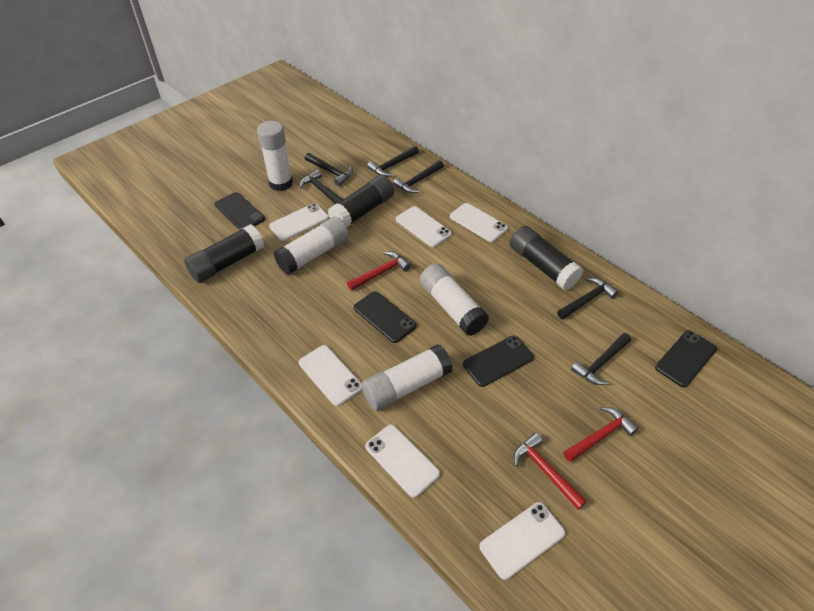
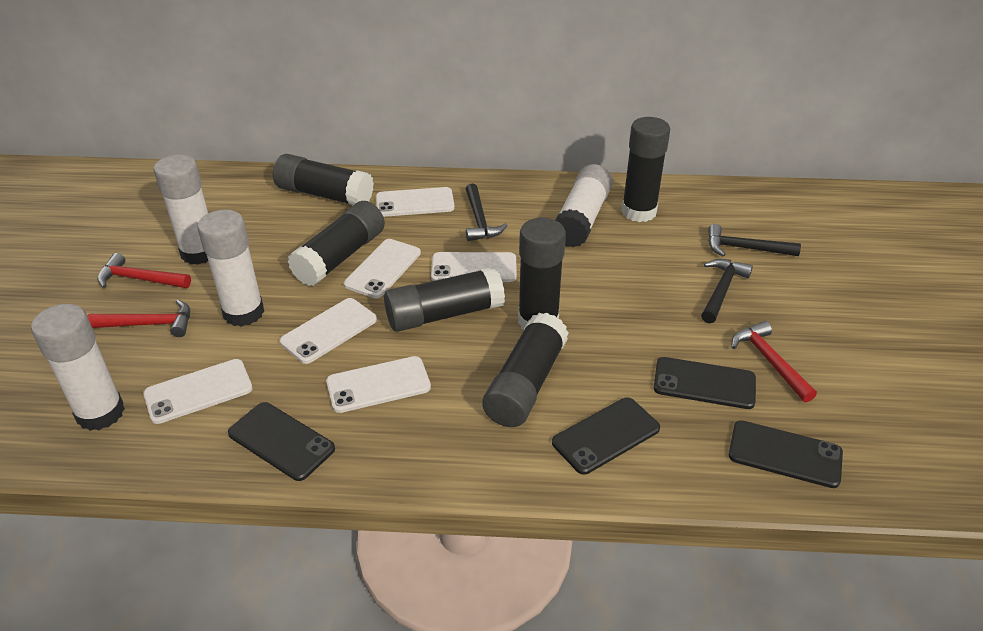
black glue stick: 3 -> 6
black hammer: 6 -> 3

